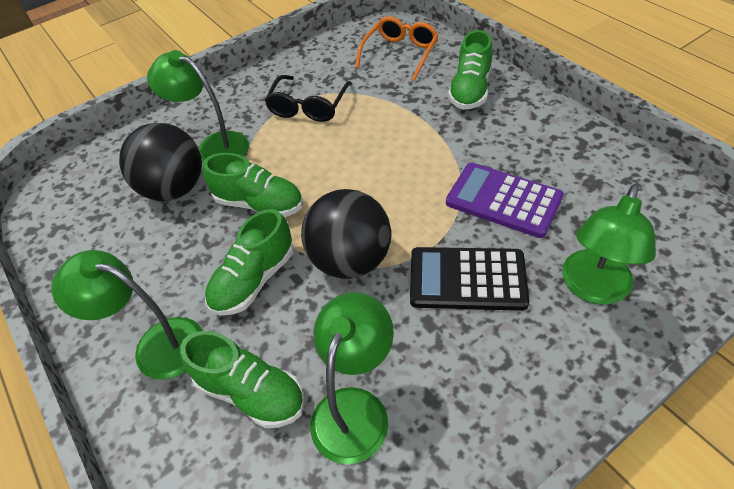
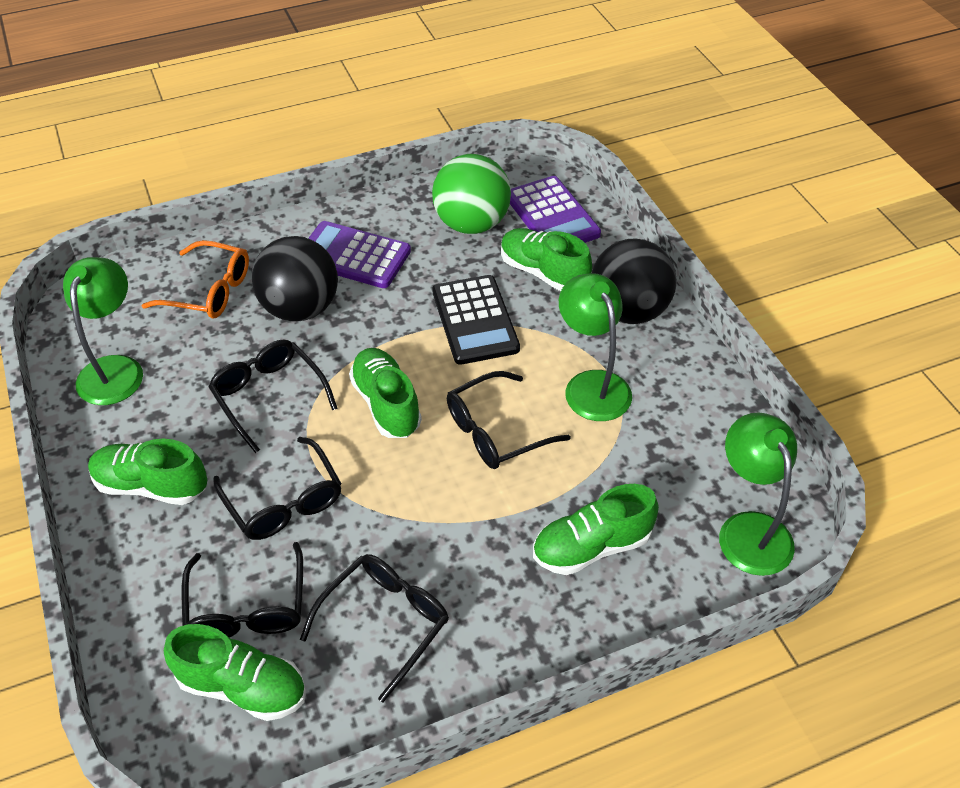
black glasses: 1 -> 5
green ball: 0 -> 1
green lamp: 4 -> 3
green shoe: 4 -> 5
purple calculator: 1 -> 2

